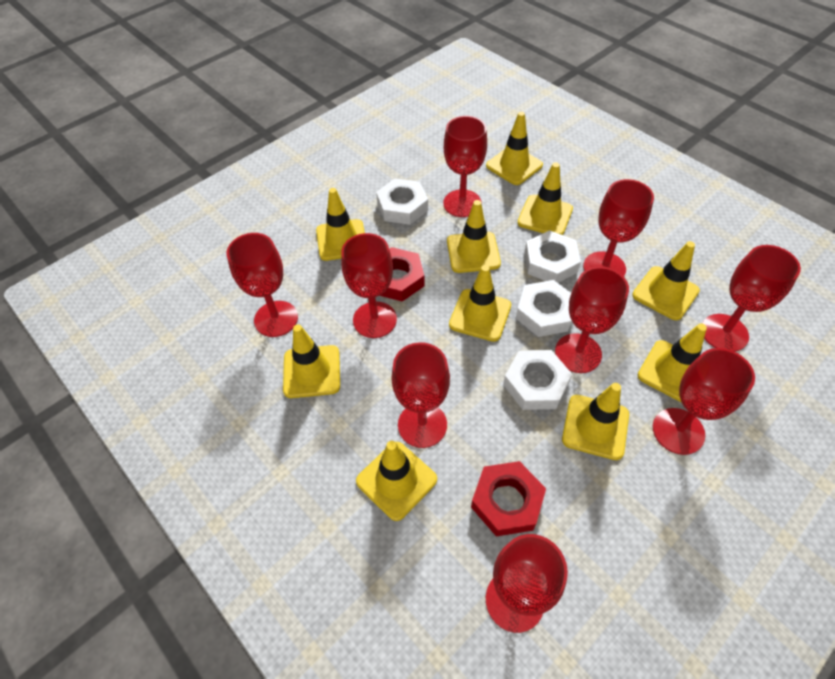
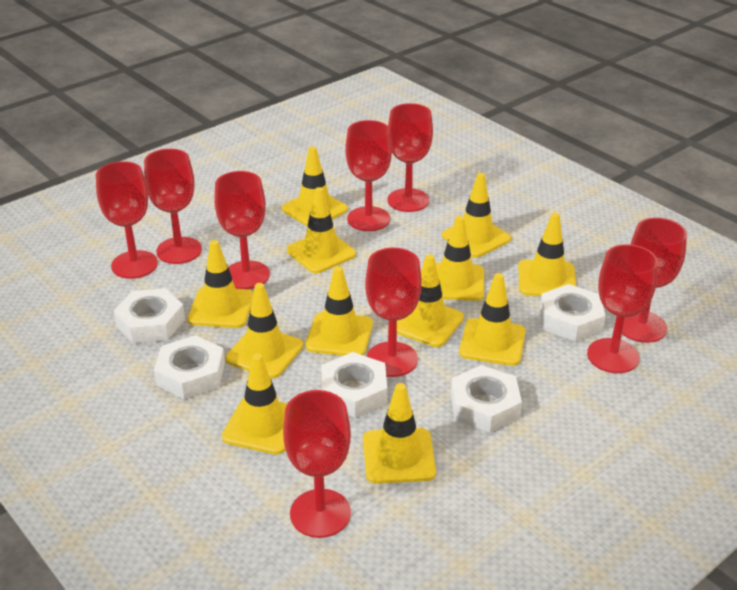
red nut: 2 -> 0
white nut: 4 -> 5
yellow traffic cone: 10 -> 12

